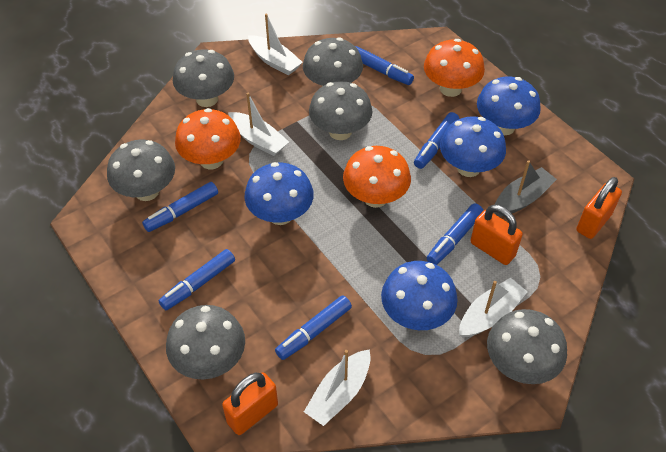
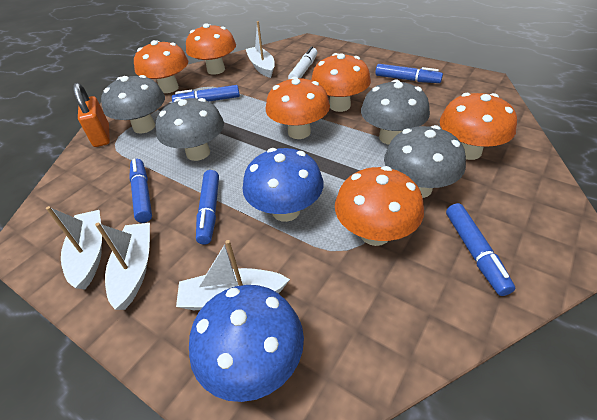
blue marker: 6 -> 5
blue mushroom: 4 -> 2
grey boat: 1 -> 0
grey mushroom: 6 -> 4
orange mushroom: 3 -> 6
orange padlock: 3 -> 1
white marker: 0 -> 1

